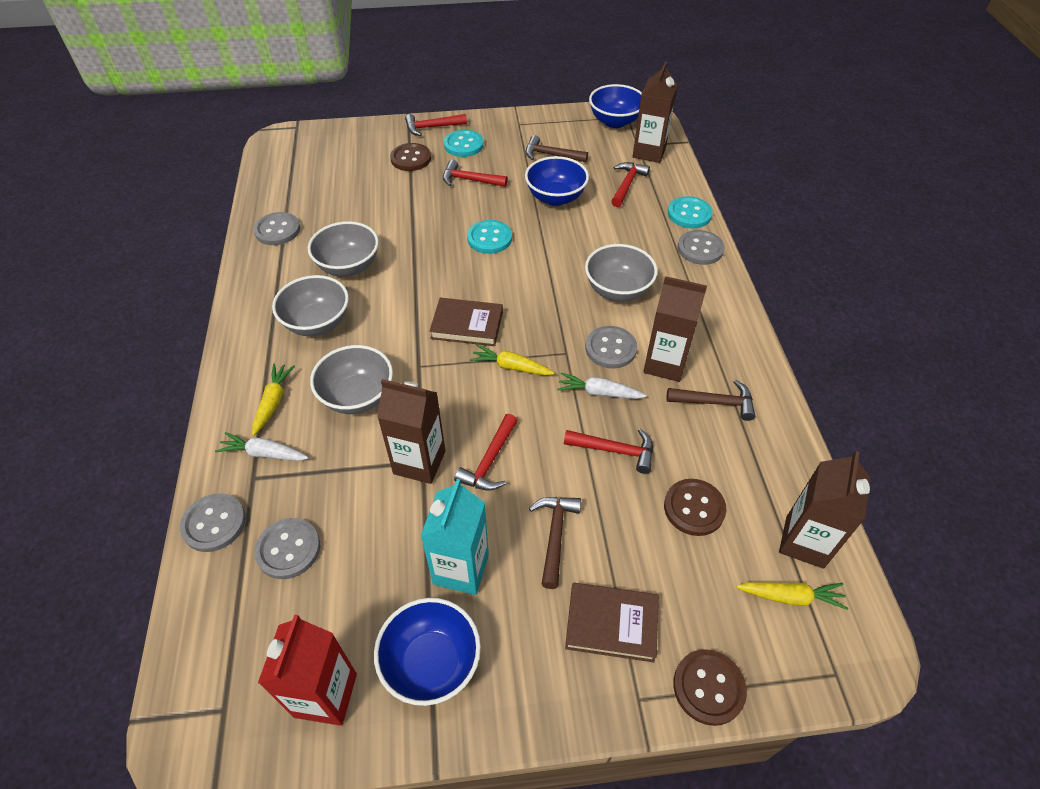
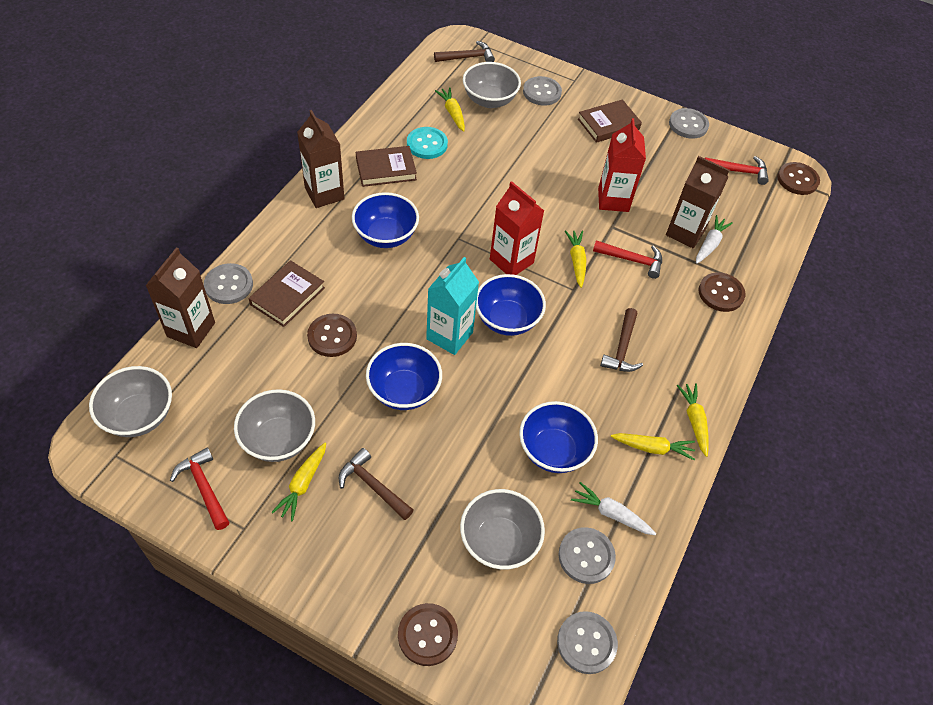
blue bowl: 3 -> 4
brown book: 2 -> 3
brown button: 3 -> 4
brown carton: 4 -> 3
red carton: 1 -> 2
red hammer: 5 -> 3
turquoise button: 3 -> 1
yellow carrot: 3 -> 5

